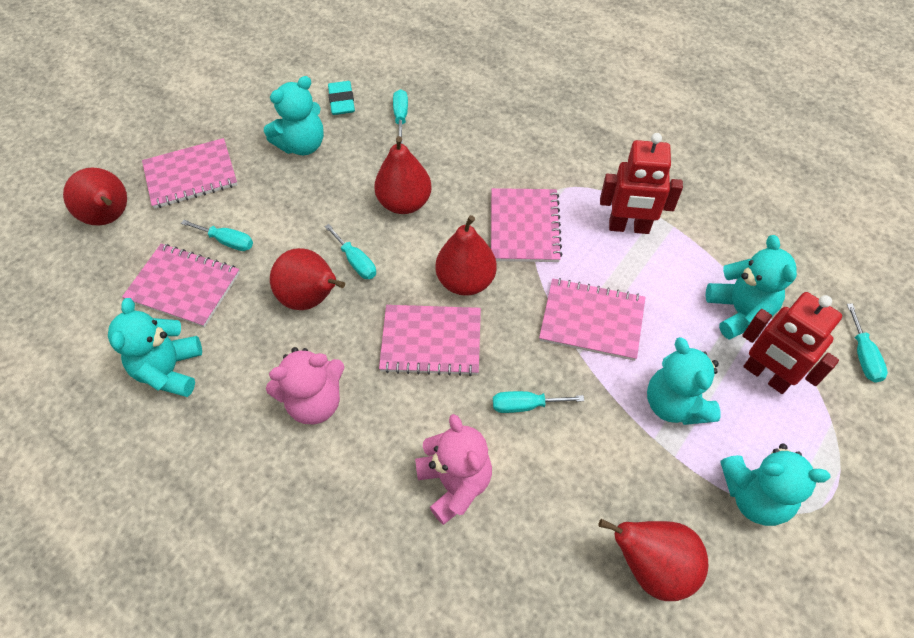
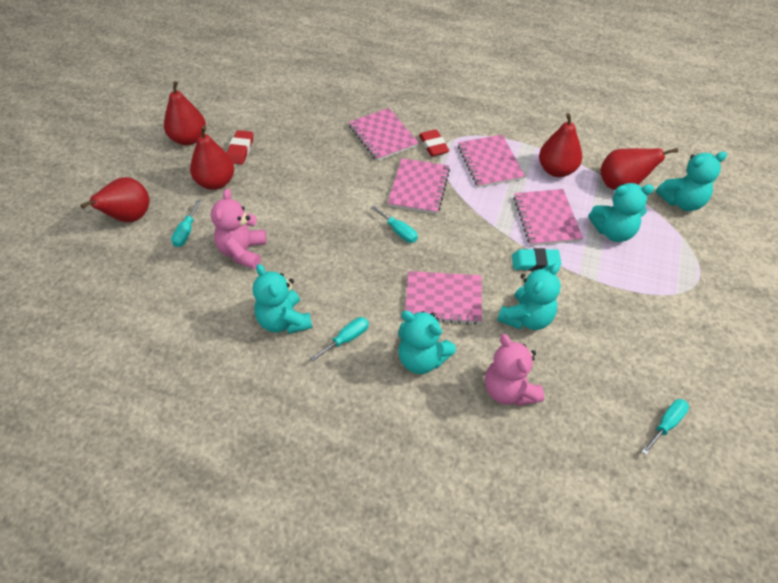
red eraser: 0 -> 2
red robot: 2 -> 0
turquoise screwdriver: 5 -> 4

